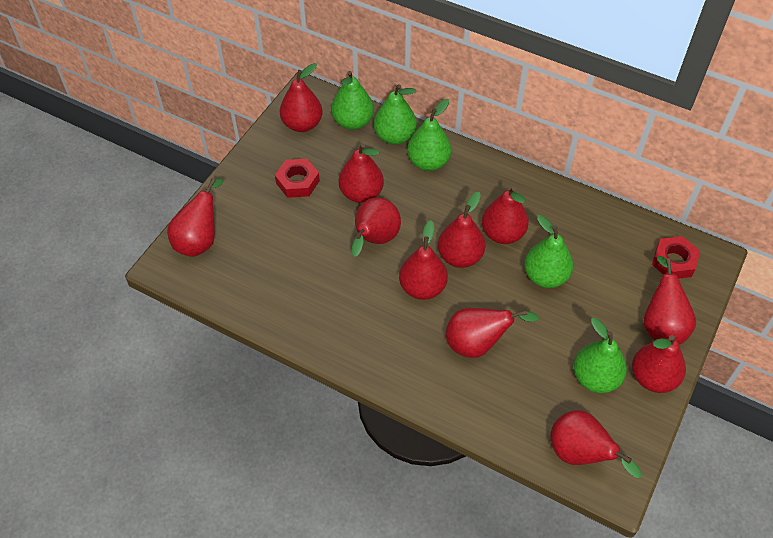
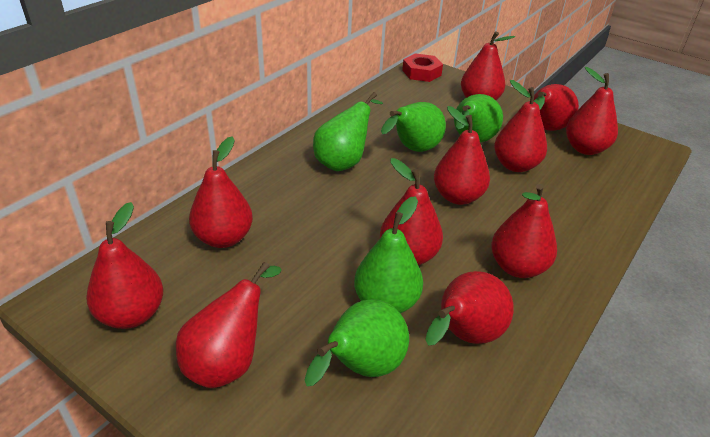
red nut: 2 -> 1

